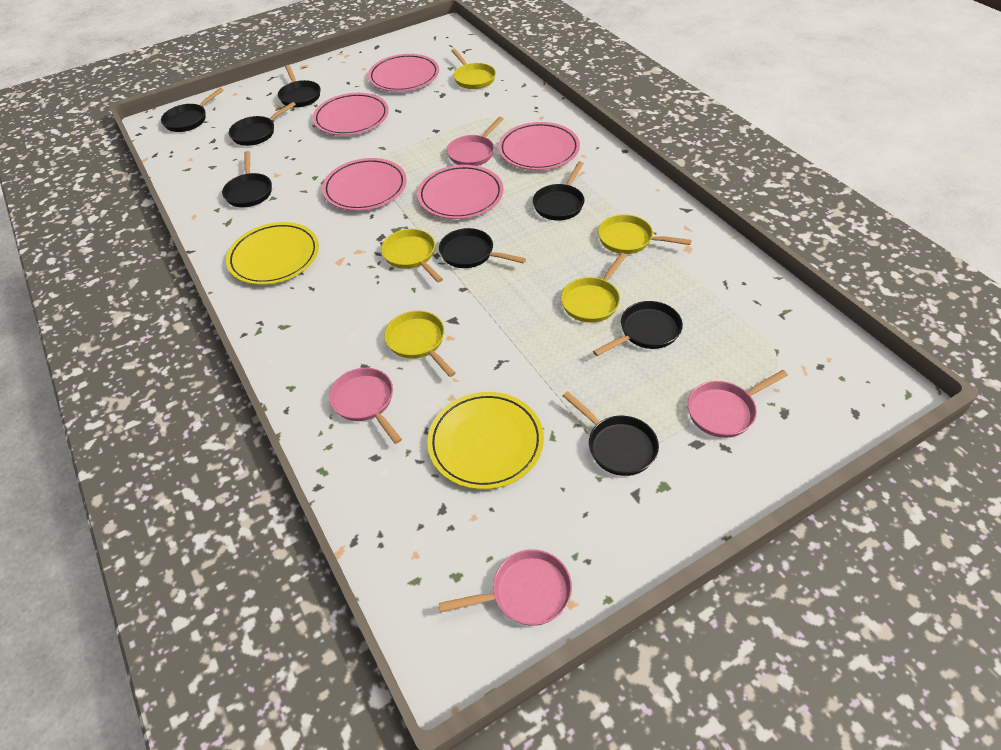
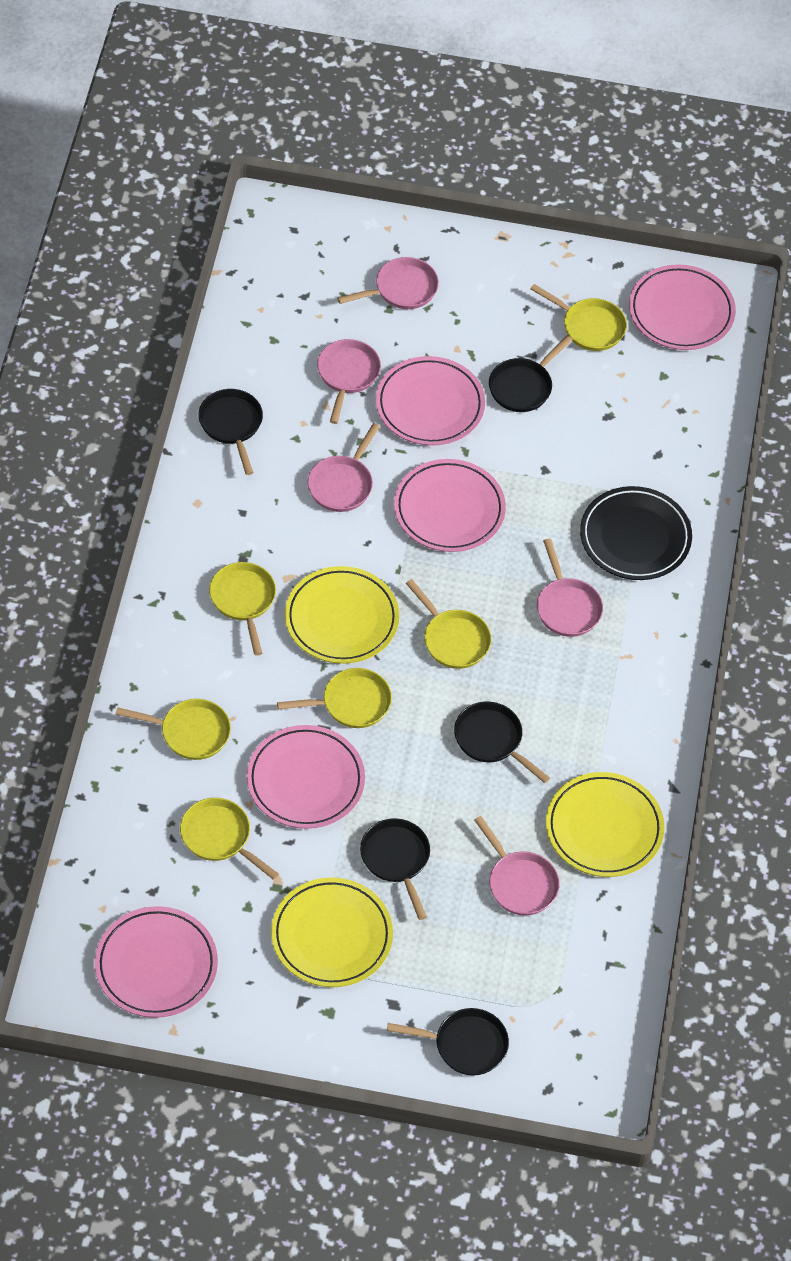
black pan: 8 -> 5
black plate: 0 -> 1
pink pan: 4 -> 5
yellow pan: 5 -> 6
yellow plate: 2 -> 3

